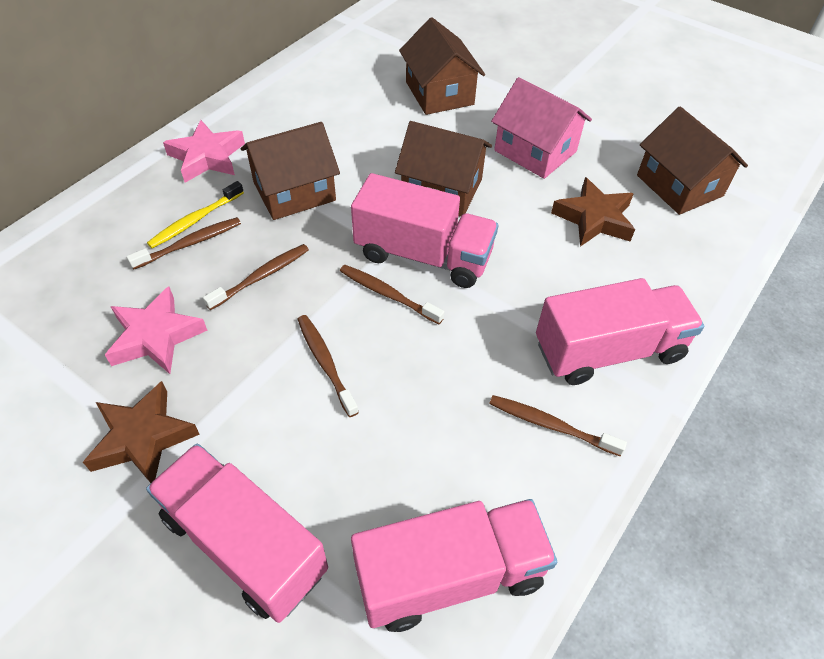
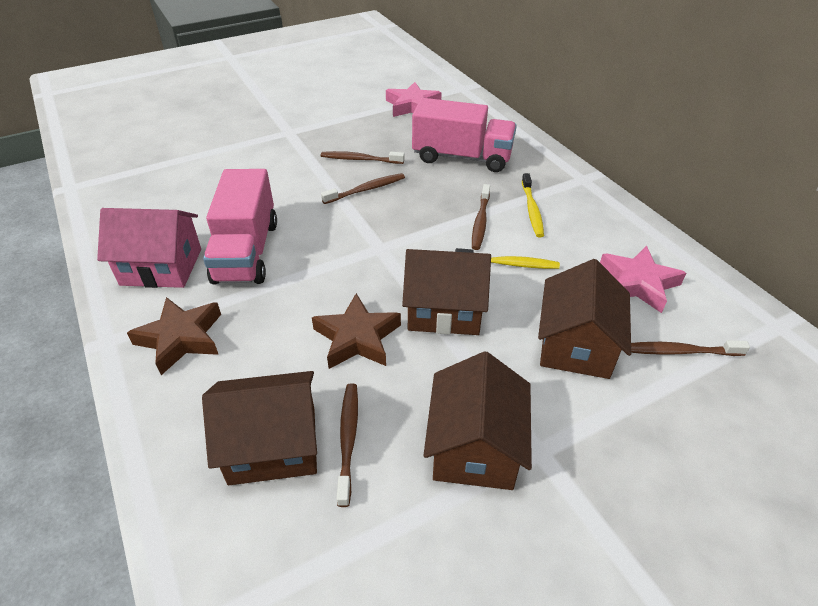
pink truck: 4 -> 2
yellow toothbrush: 1 -> 2

